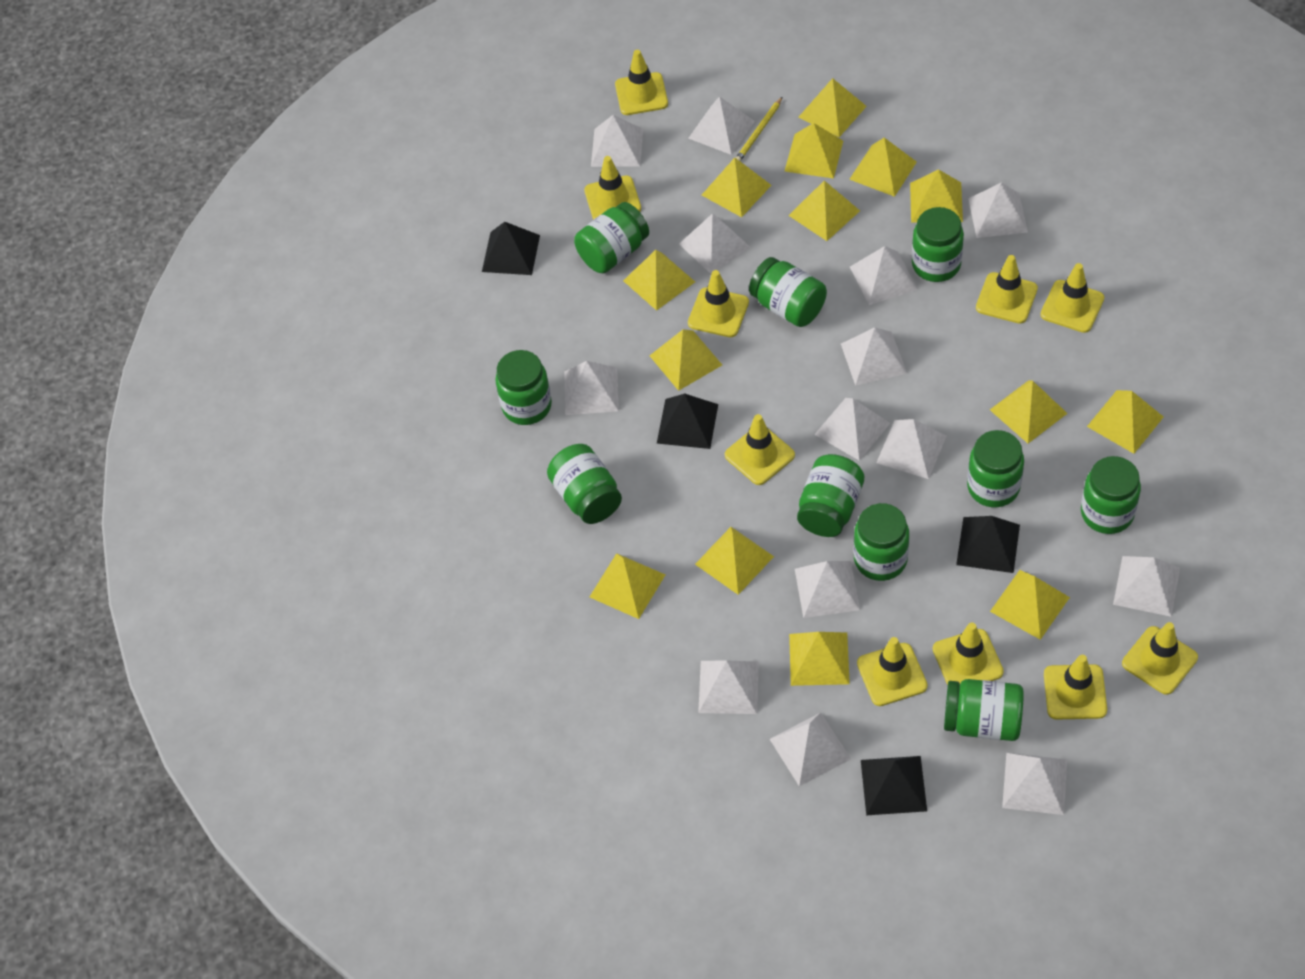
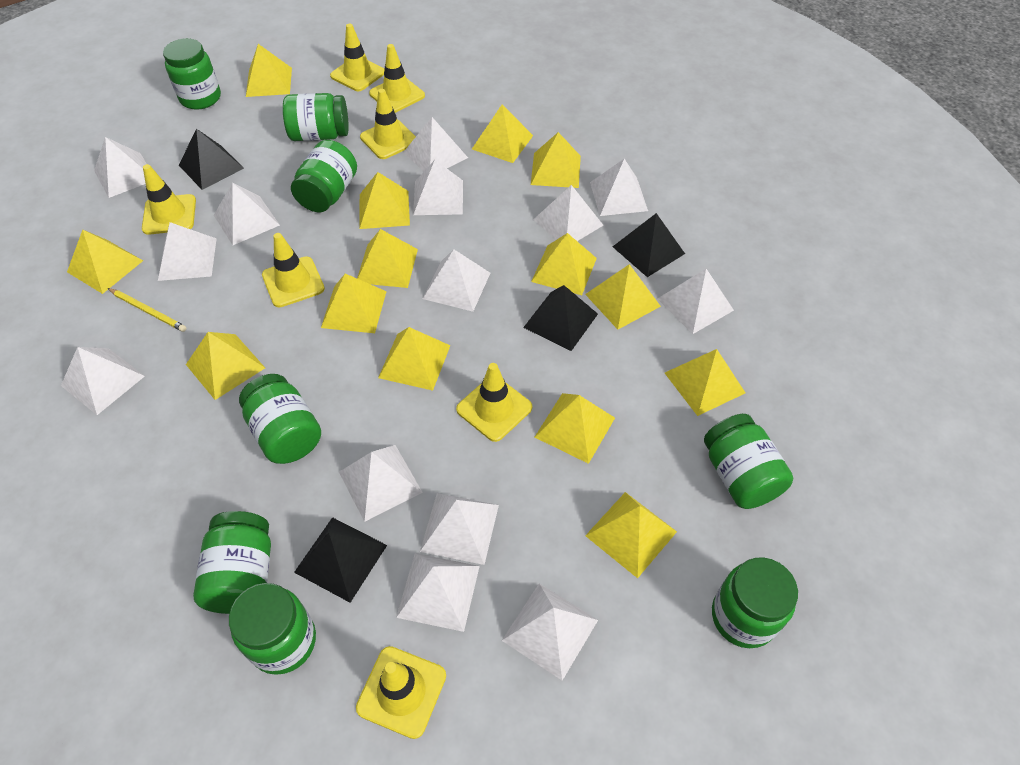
green jar: 10 -> 8
yellow traffic cone: 10 -> 7

